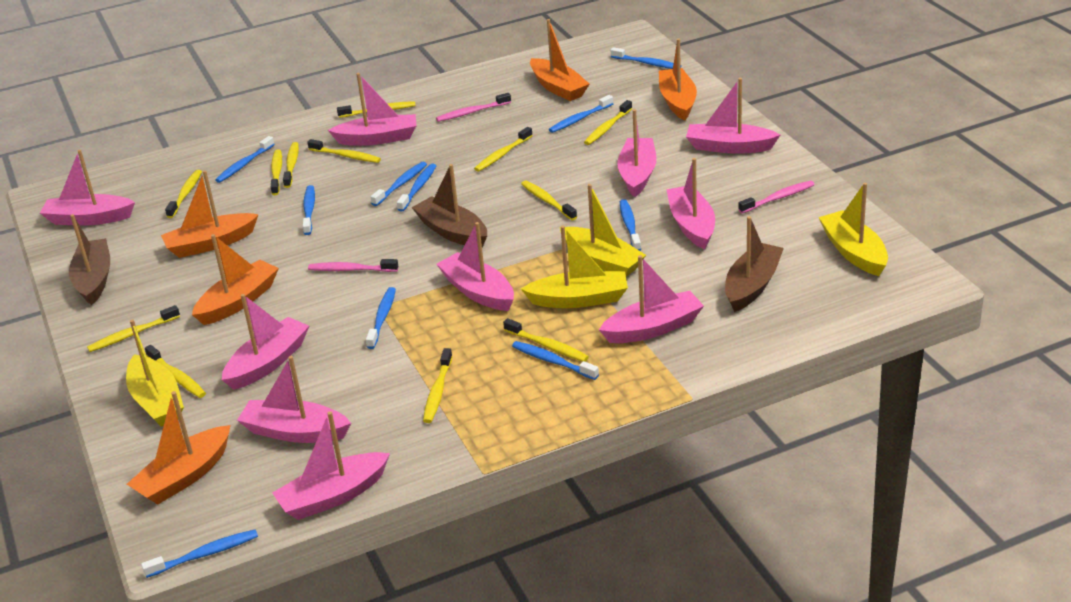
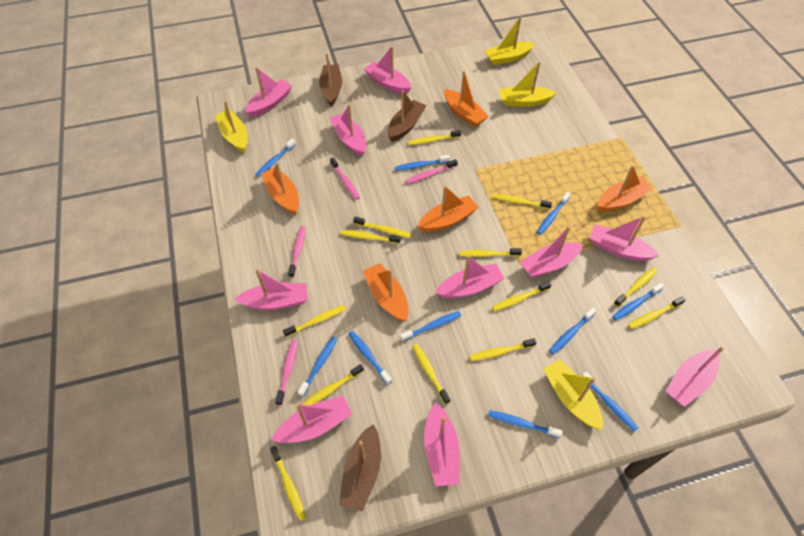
pink toothbrush: 3 -> 4
yellow toothbrush: 12 -> 13

